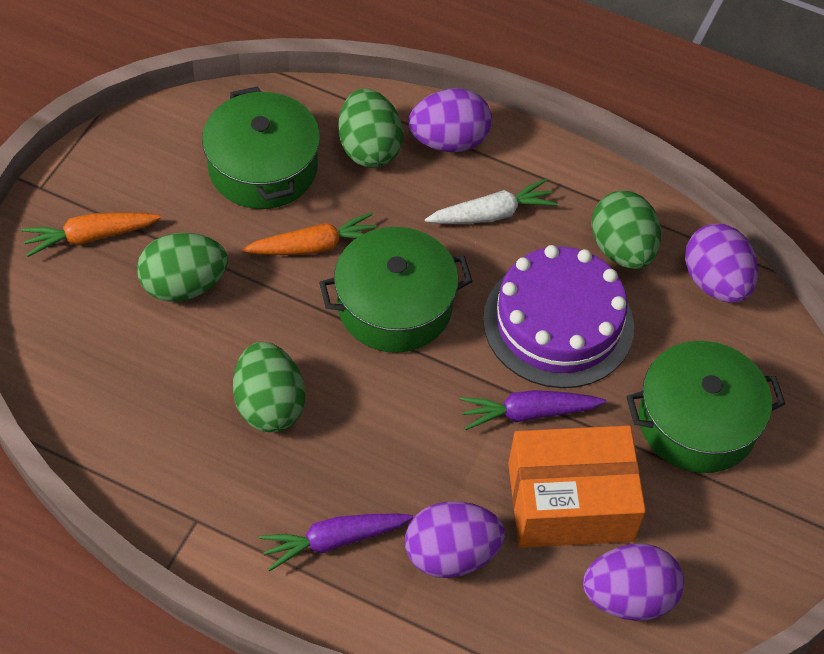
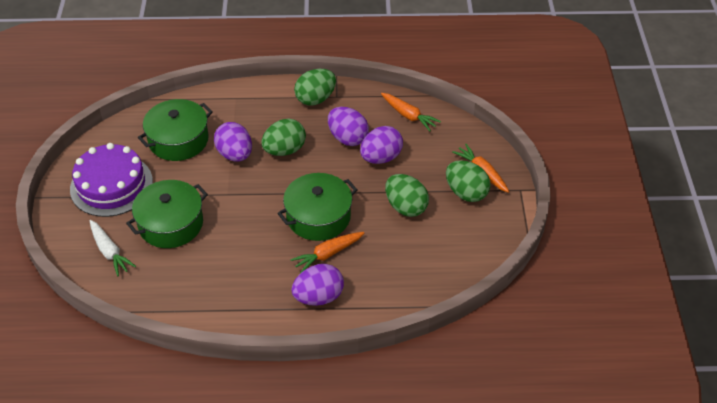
orange box: 1 -> 0
orange carrot: 2 -> 3
purple carrot: 2 -> 0

